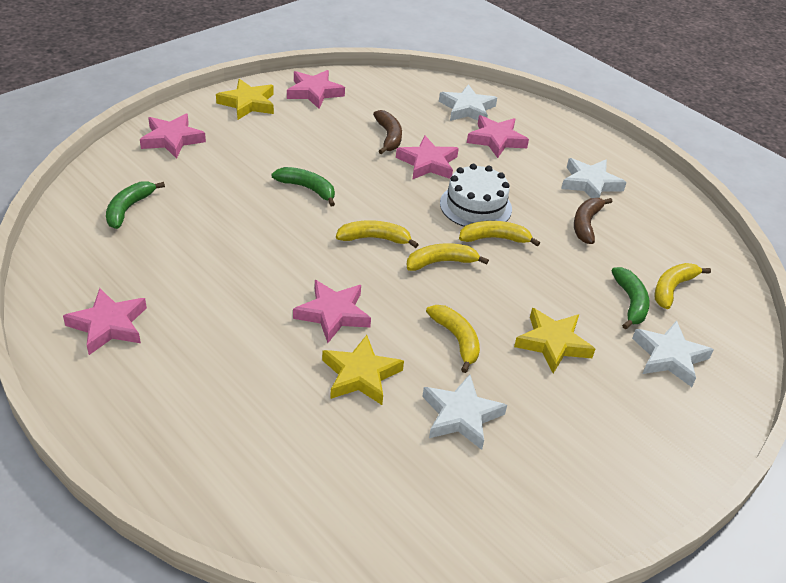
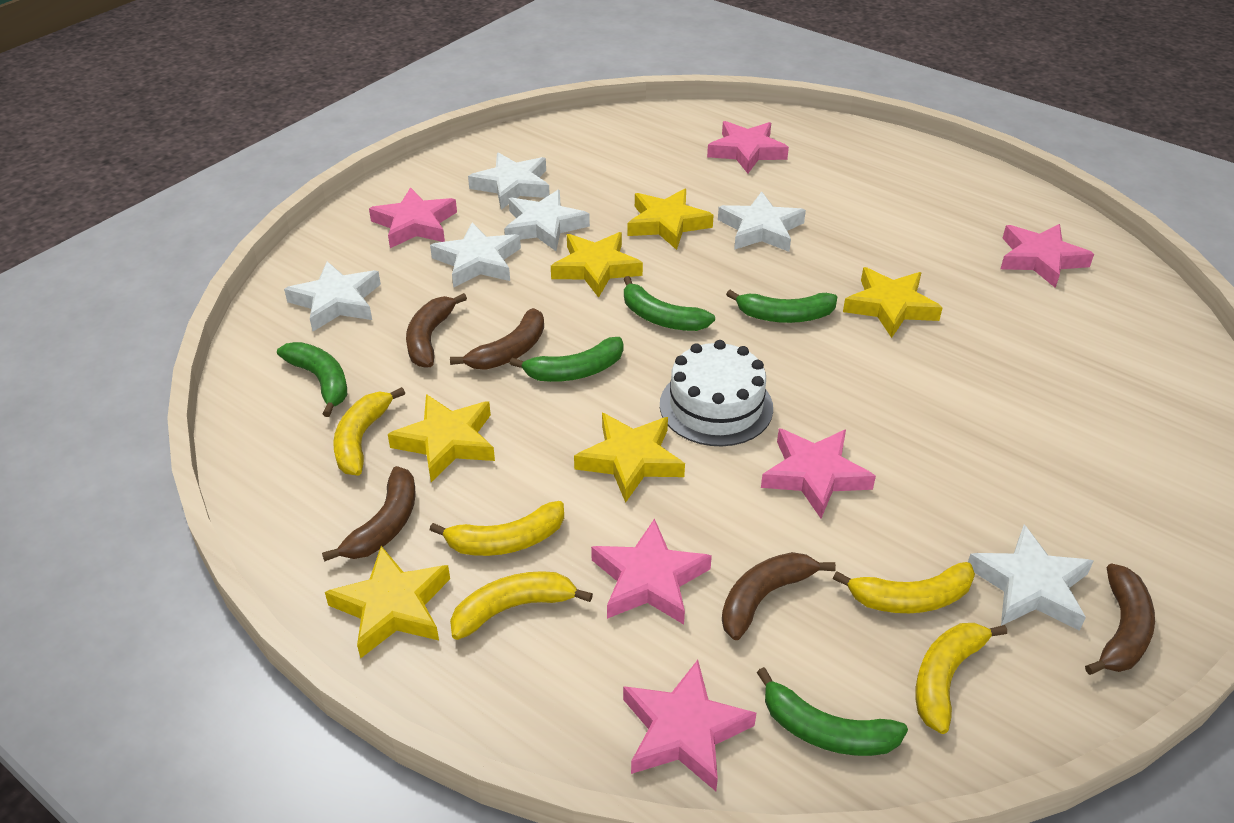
brown banana: 2 -> 5
green banana: 3 -> 5
white star: 4 -> 6
yellow star: 3 -> 6

